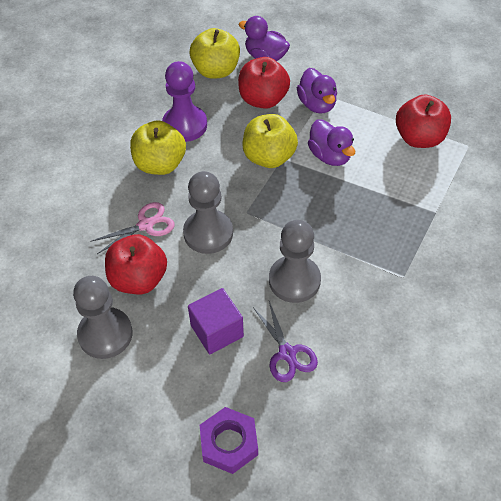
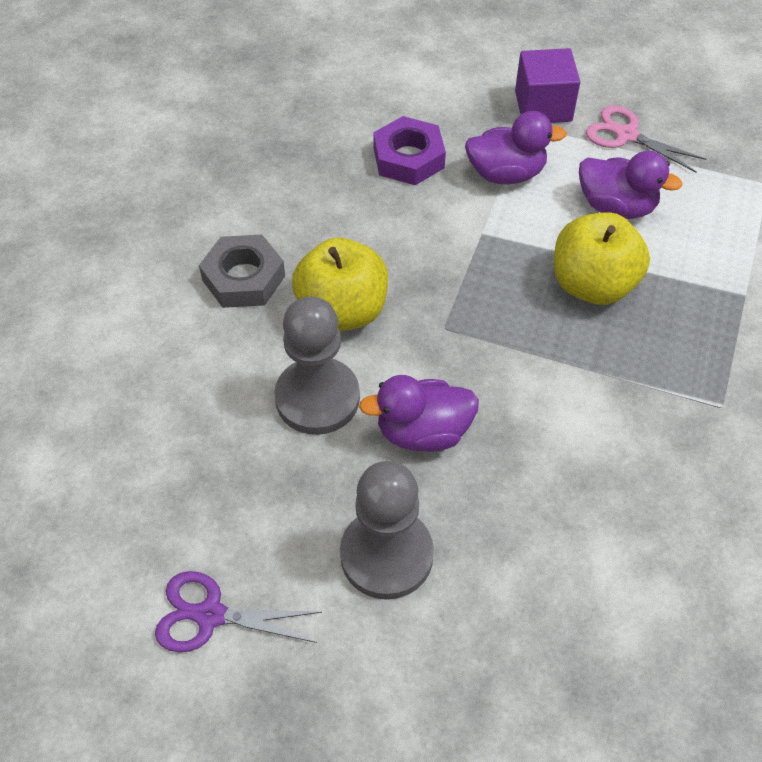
grey nut: 0 -> 1
grey pawn: 3 -> 2
purple pawn: 1 -> 0
red apple: 3 -> 0
yellow apple: 3 -> 2

